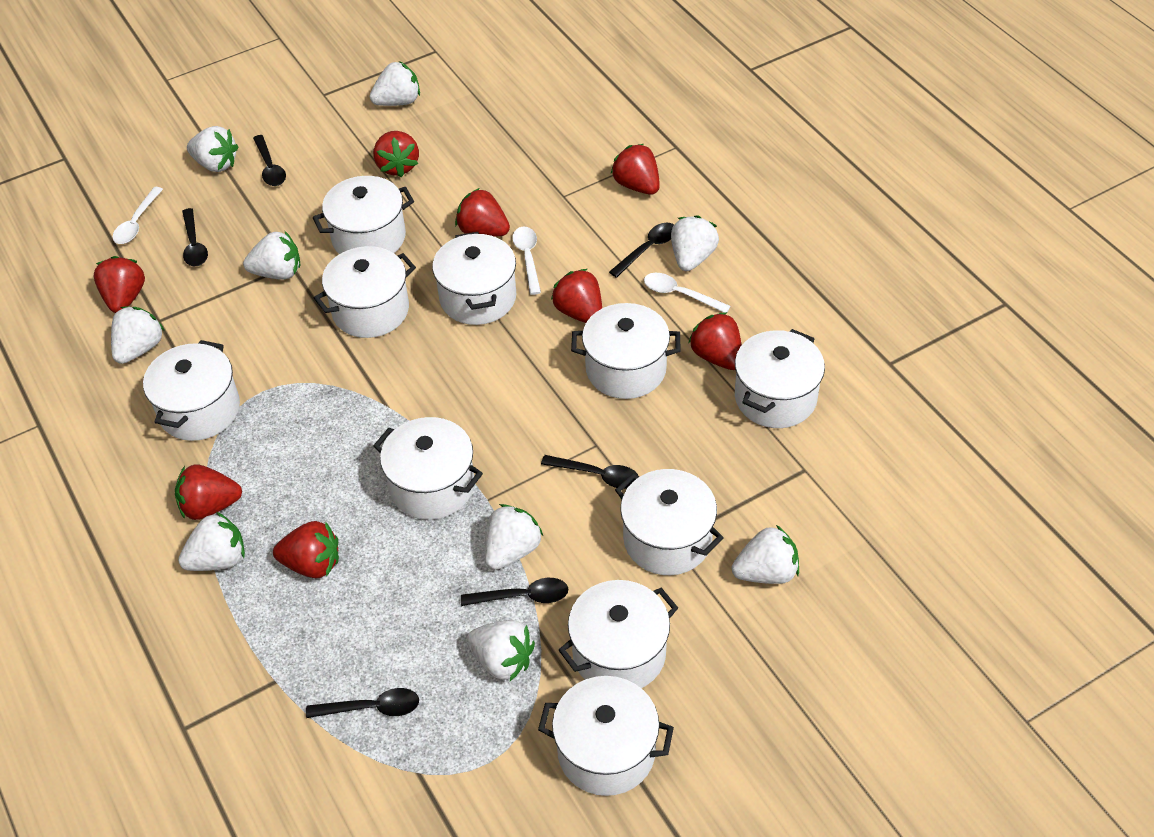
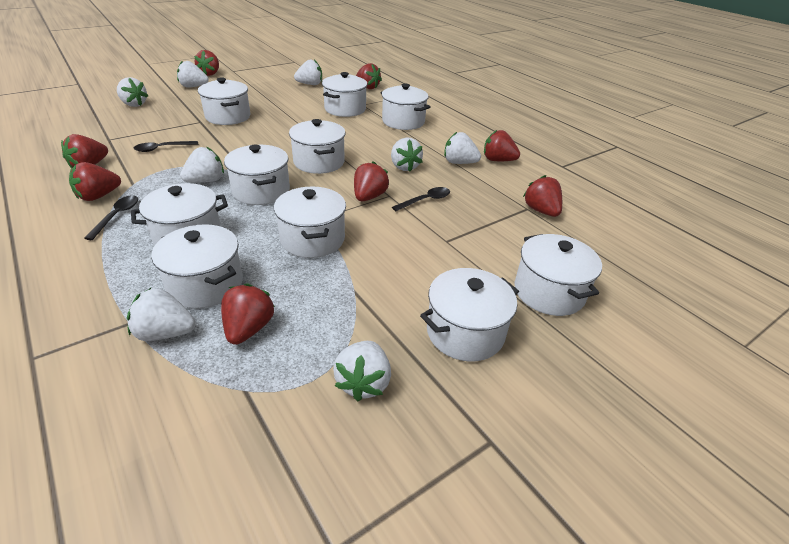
black spoon: 6 -> 3
white spoon: 3 -> 0
white strawberry: 9 -> 8

